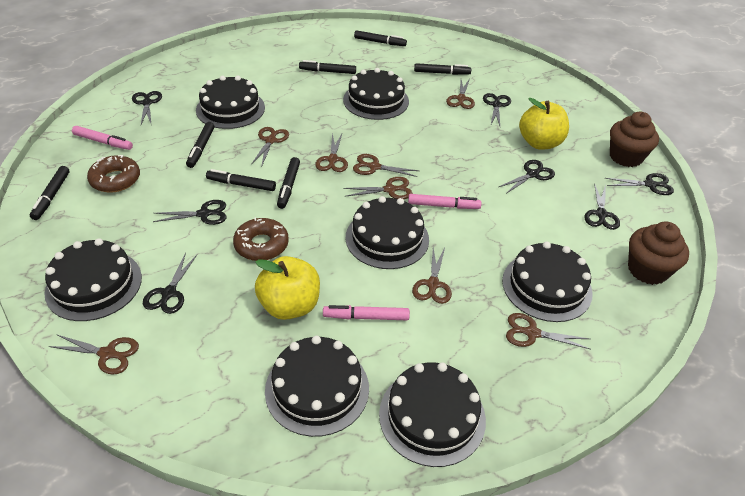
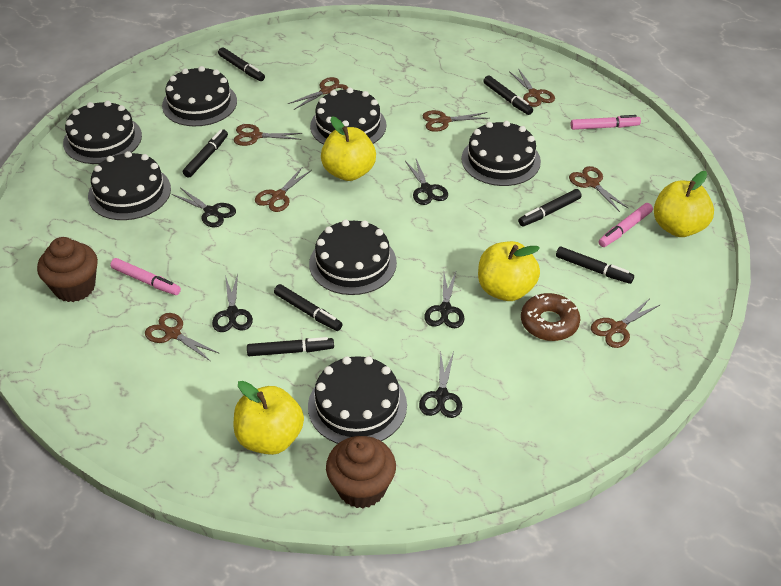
black scissors: 7 -> 5
brown donut: 2 -> 1
yellow apple: 2 -> 4

